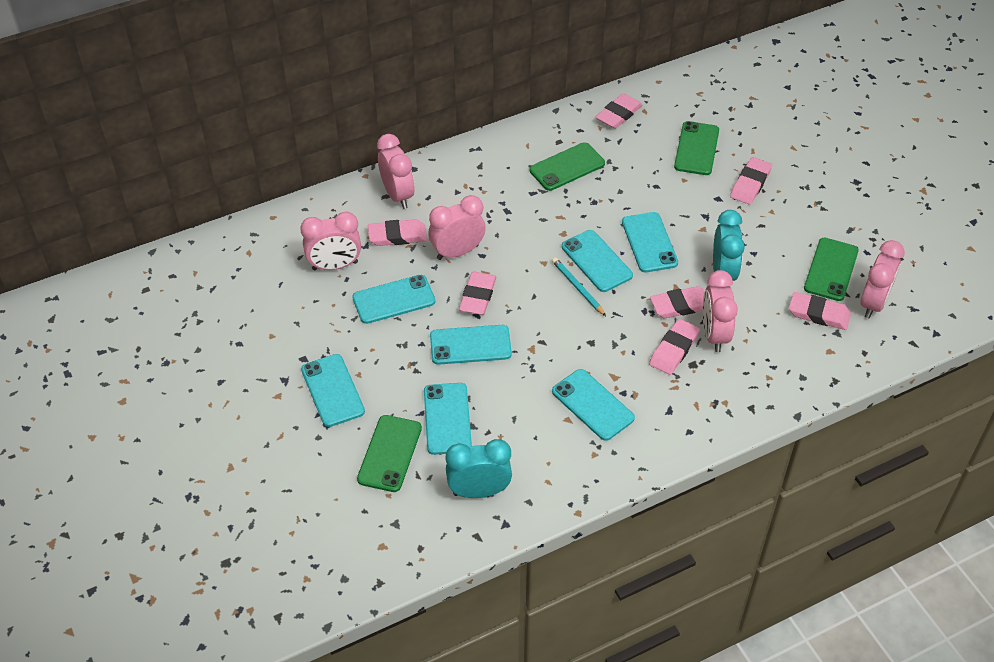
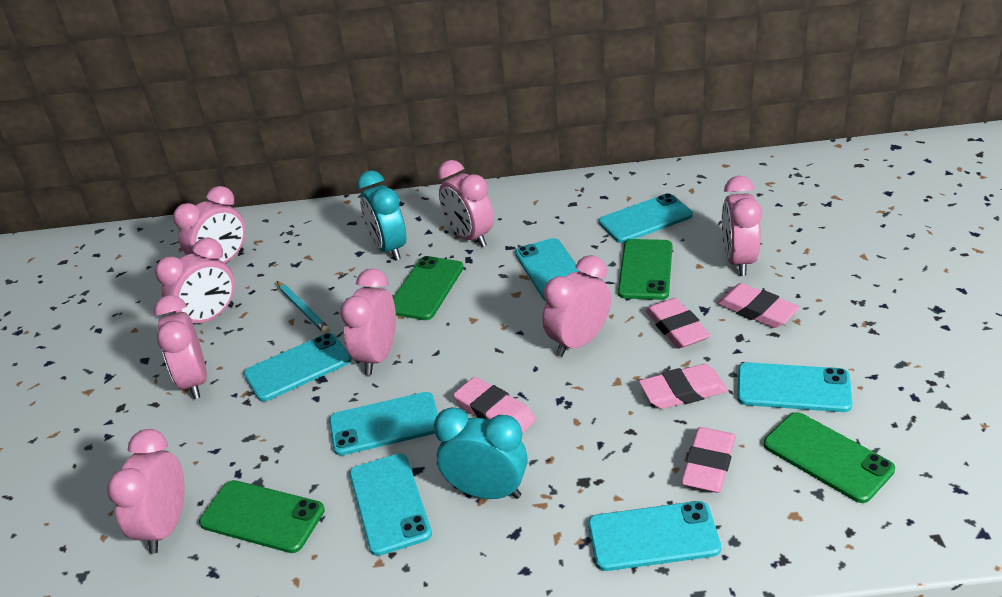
pink clock: 5 -> 8
pink eraser: 7 -> 5

